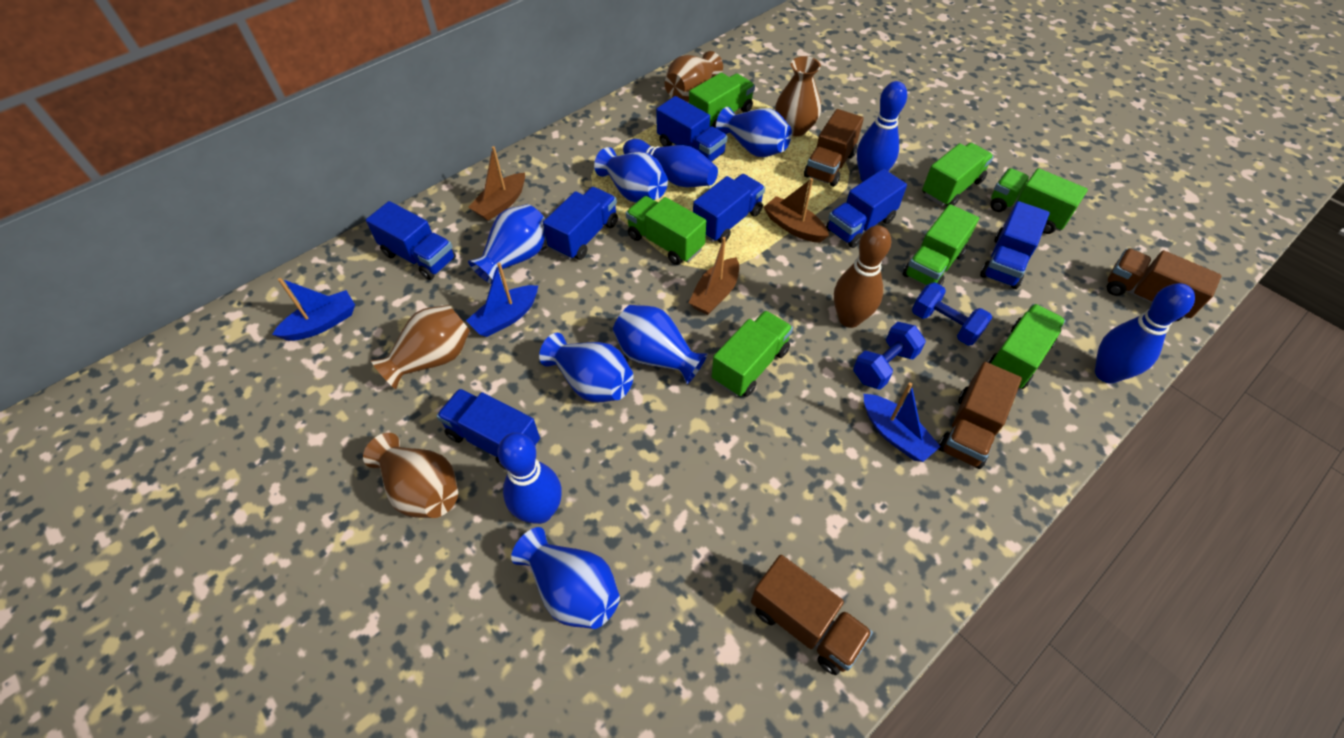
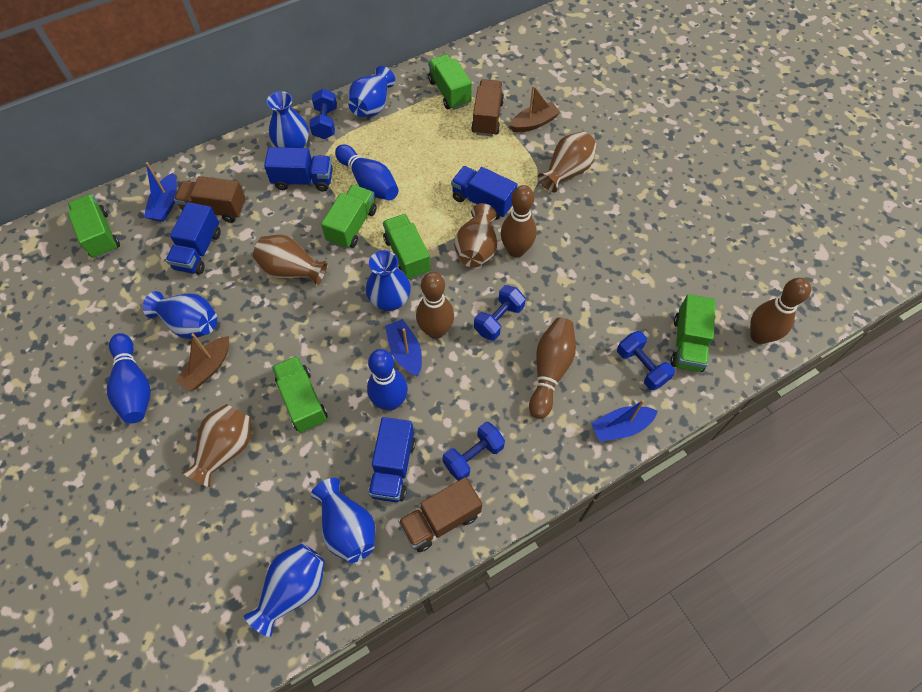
blue bowling pin: 4 -> 3
blue dumbbell: 2 -> 4
blue truck: 7 -> 4
brown boat: 3 -> 2
brown bowling pin: 1 -> 4
brown truck: 4 -> 3
green truck: 7 -> 6

